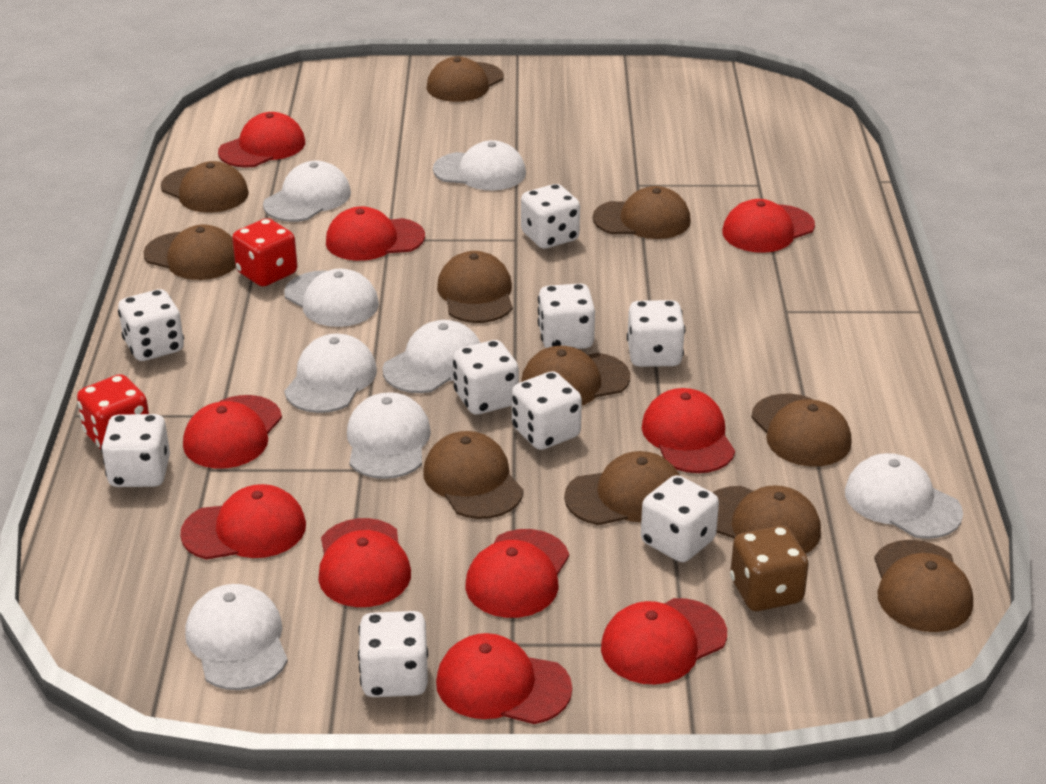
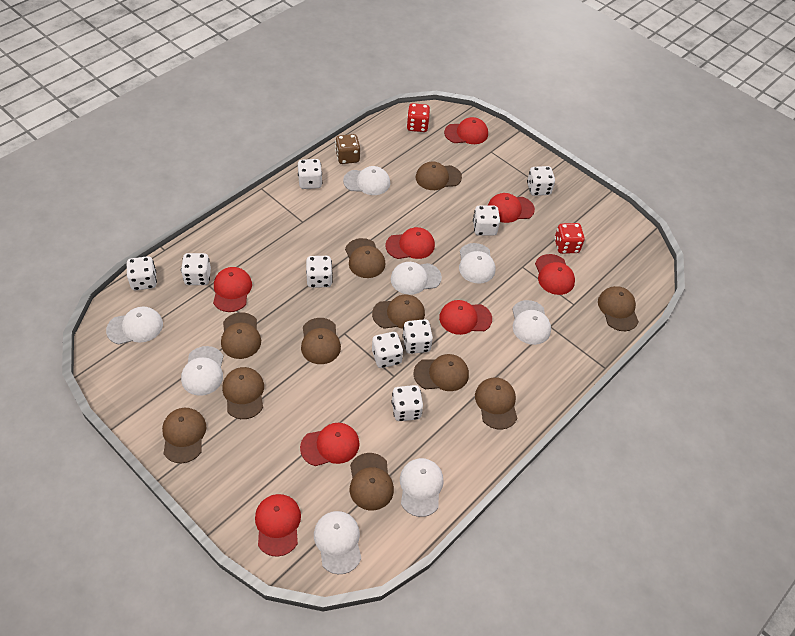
red cap: 10 -> 8

